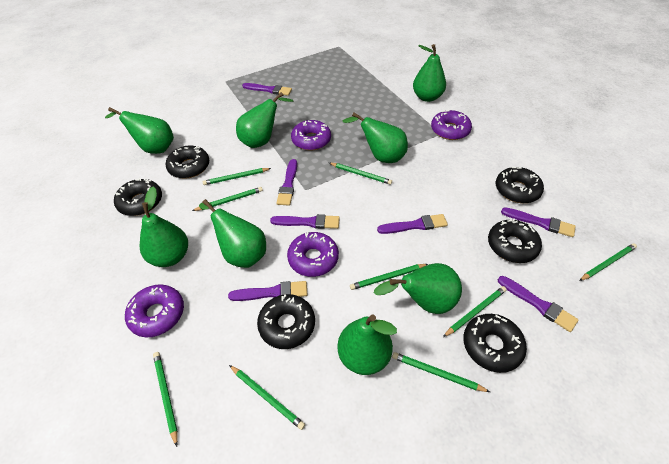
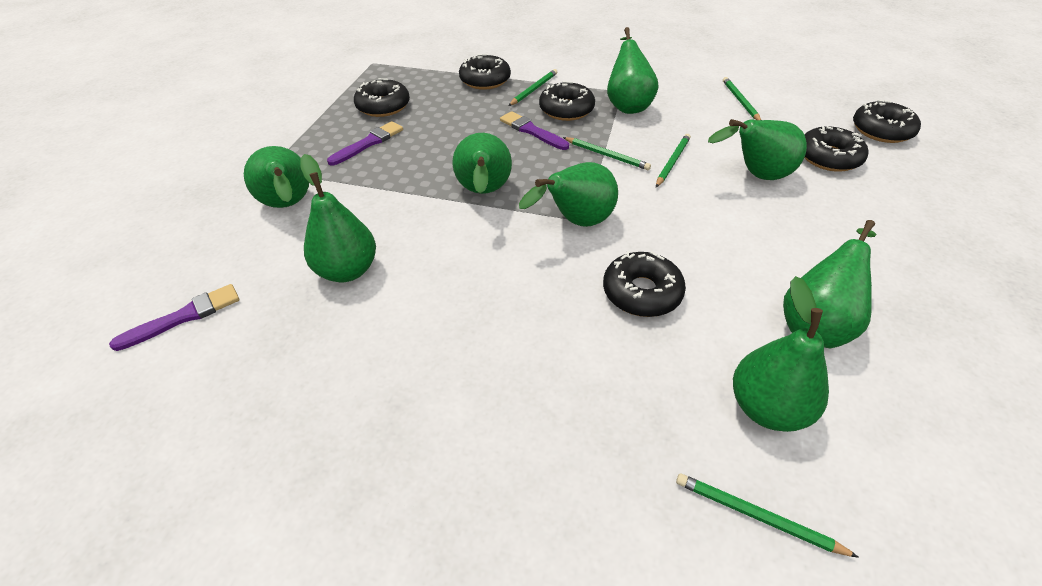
green pencil: 9 -> 5
purple brush: 7 -> 3
purple donut: 4 -> 0

